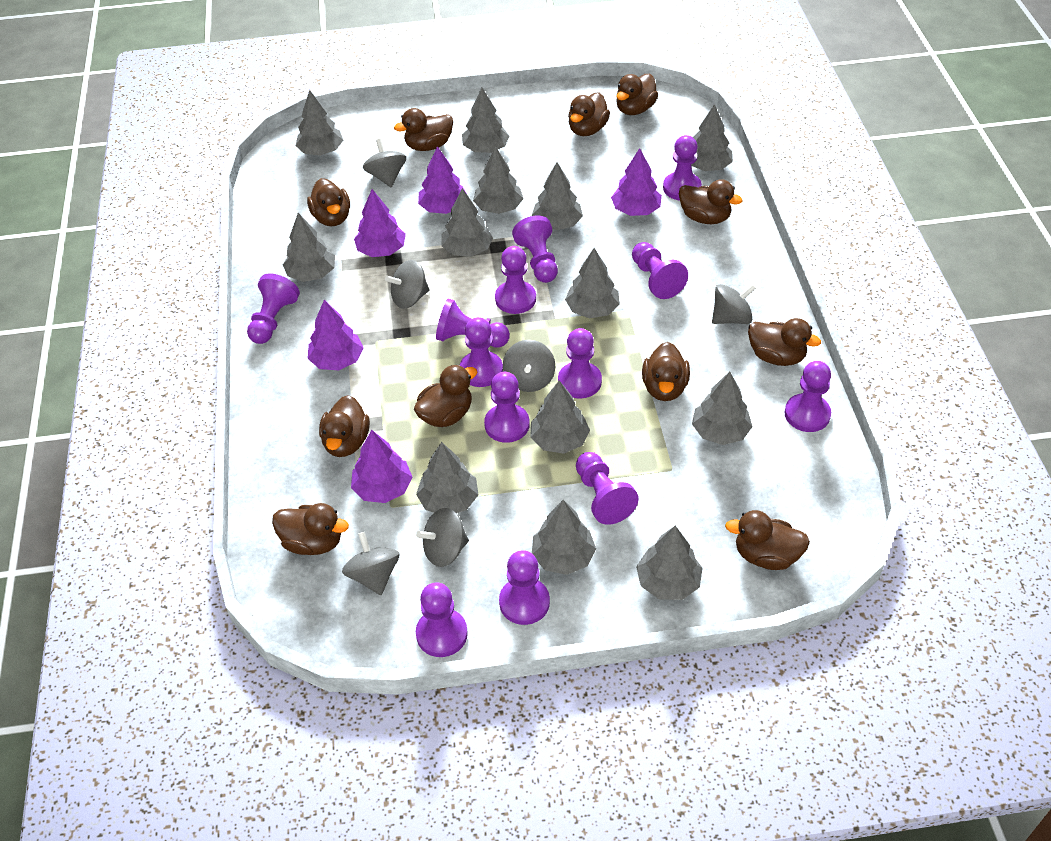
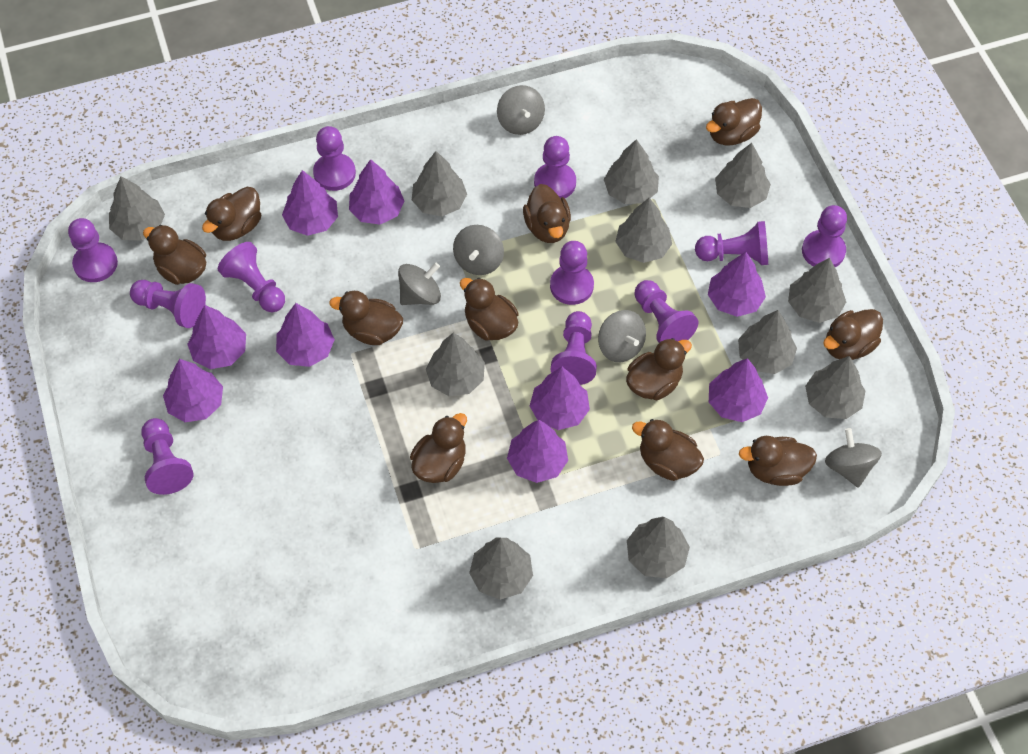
grey spinning top: 6 -> 5
grey tree: 13 -> 11
purple pawn: 13 -> 11
purple tree: 5 -> 9

